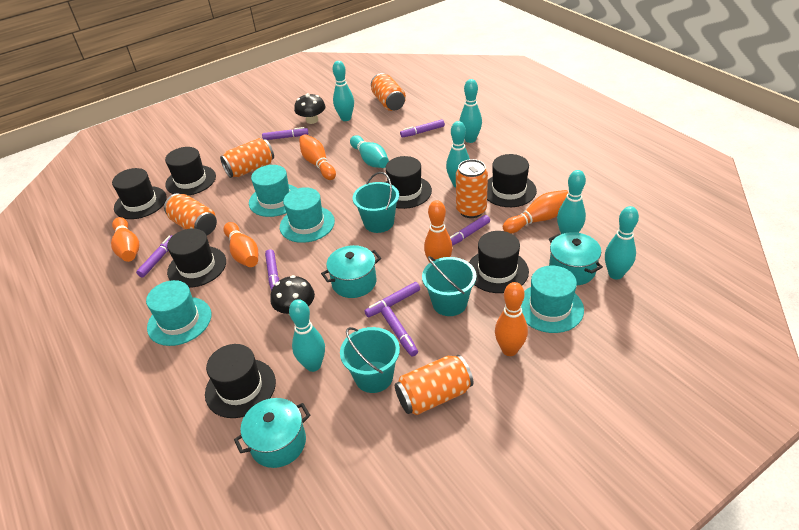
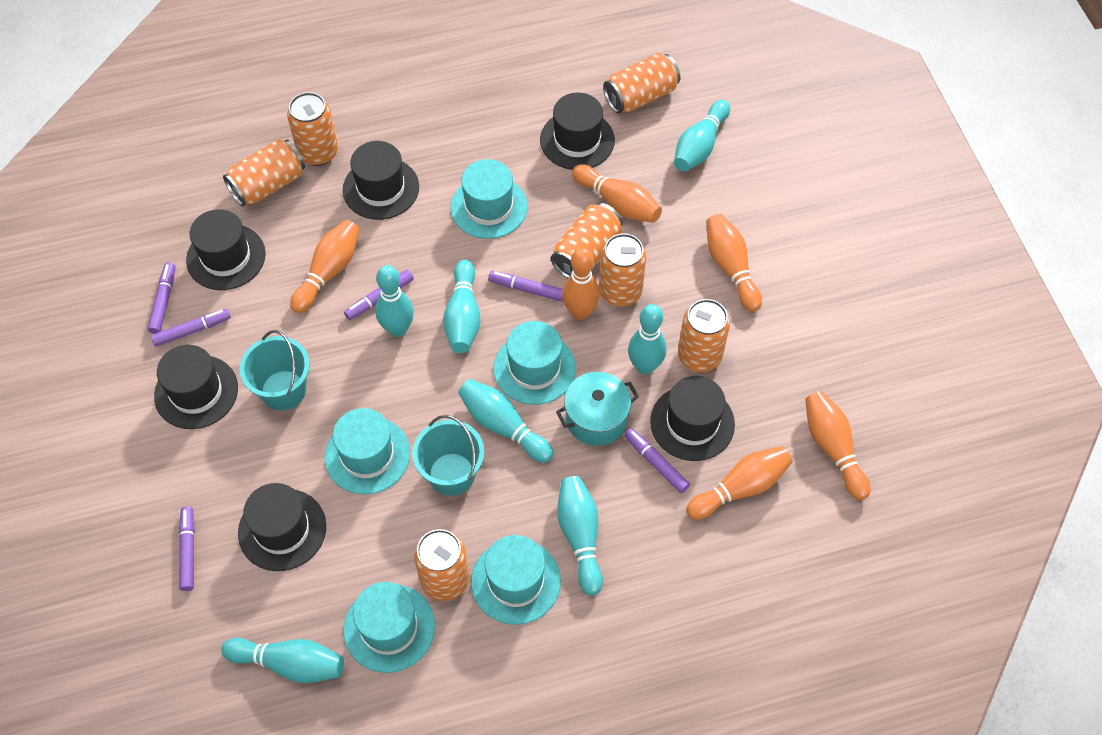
black hat: 7 -> 6
black mushroom: 2 -> 0
orange can: 5 -> 7
purple marker: 7 -> 6
turquoise bucket: 3 -> 2
turquoise hat: 4 -> 5
turquoise pot: 3 -> 1

